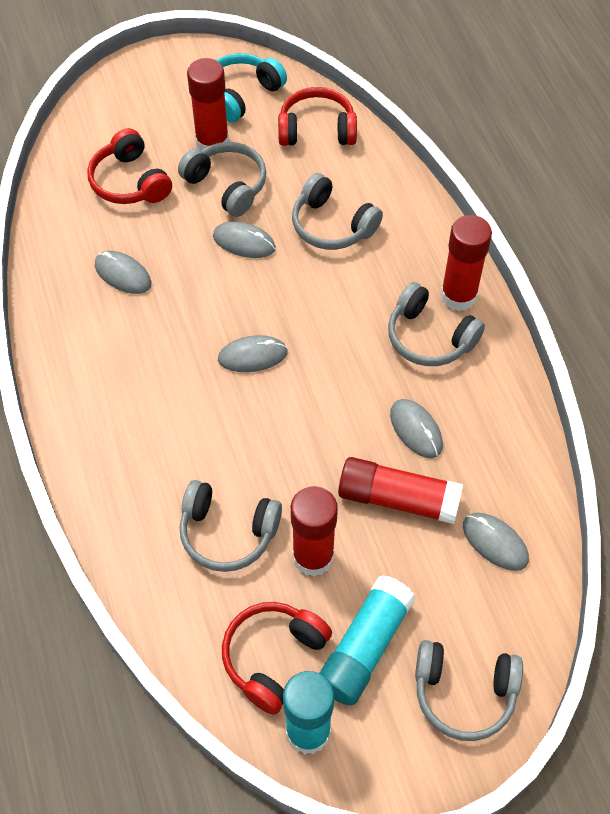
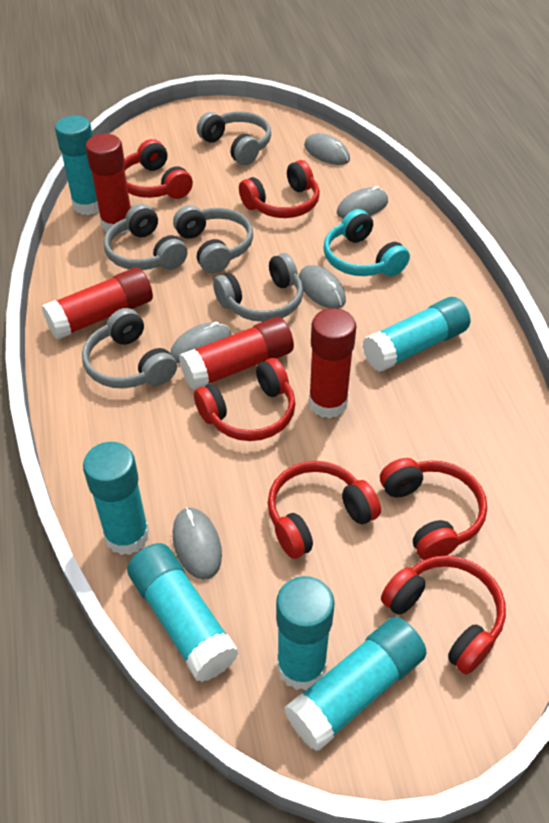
red headphones: 3 -> 6
turquoise glue stick: 2 -> 6

